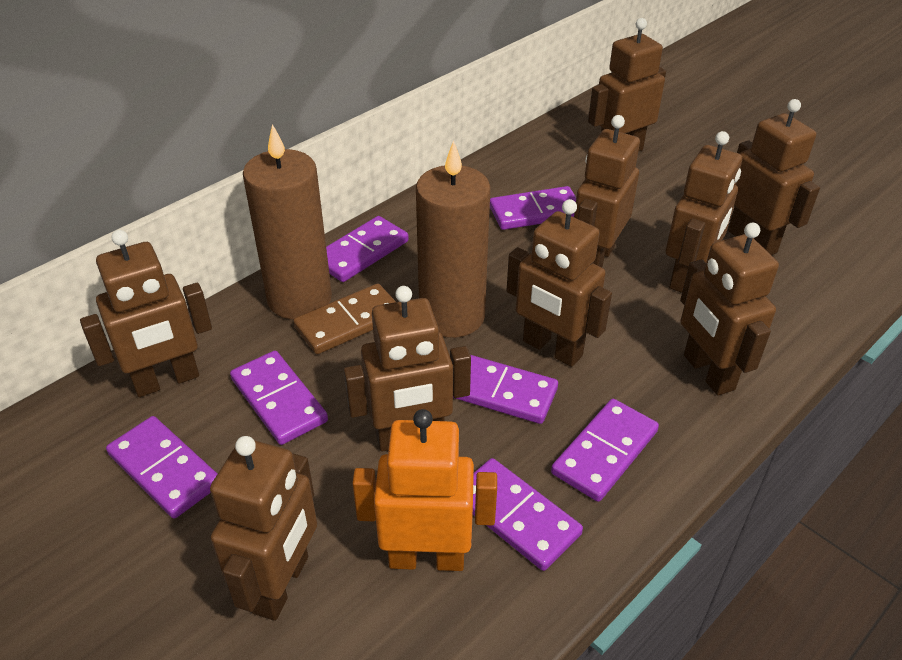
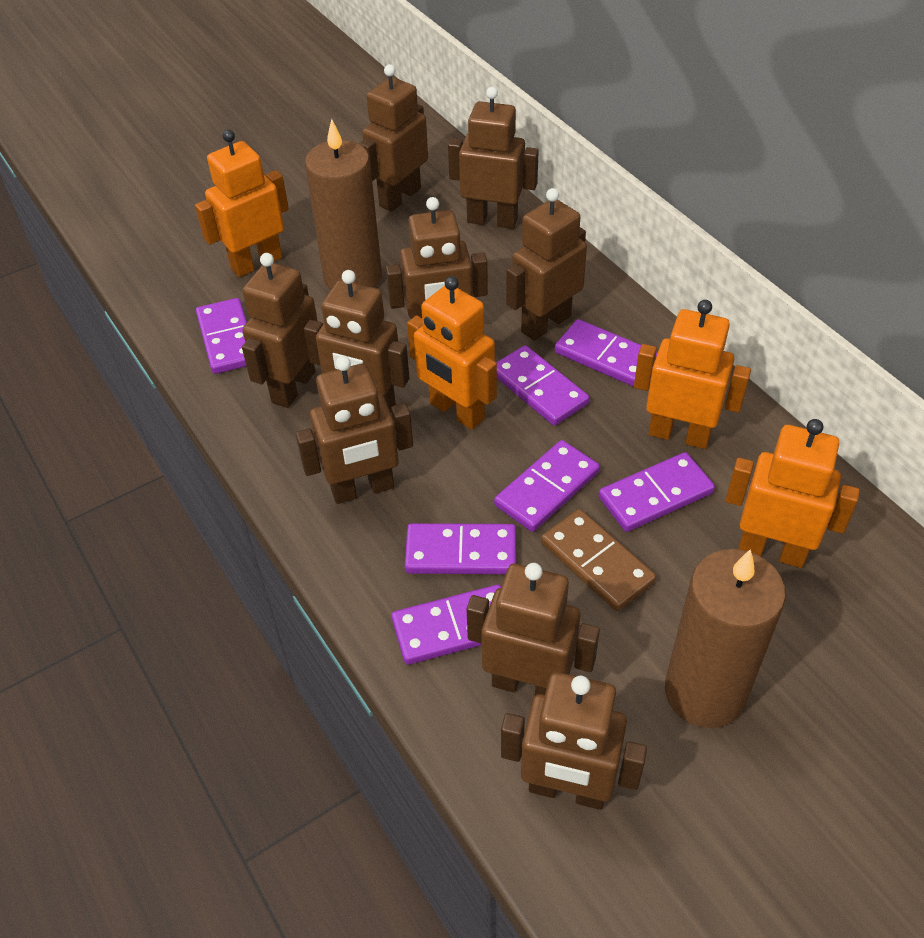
orange robot: 1 -> 4

